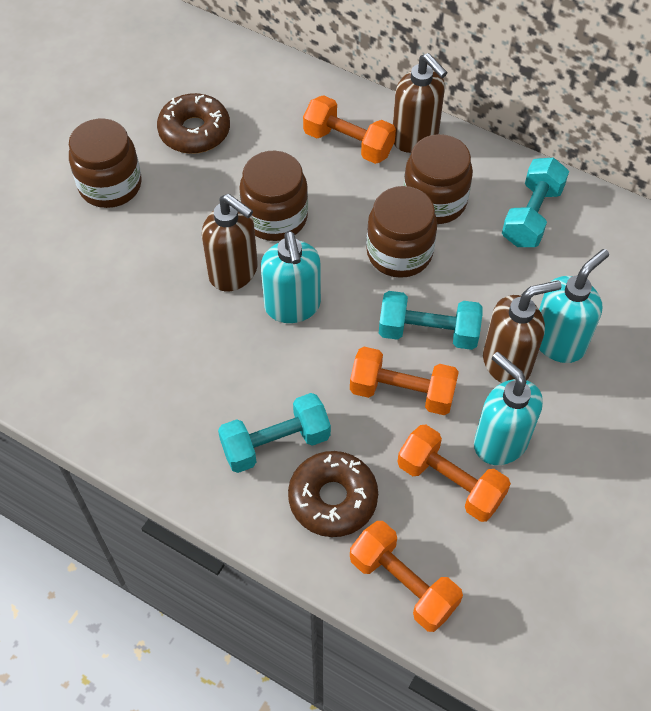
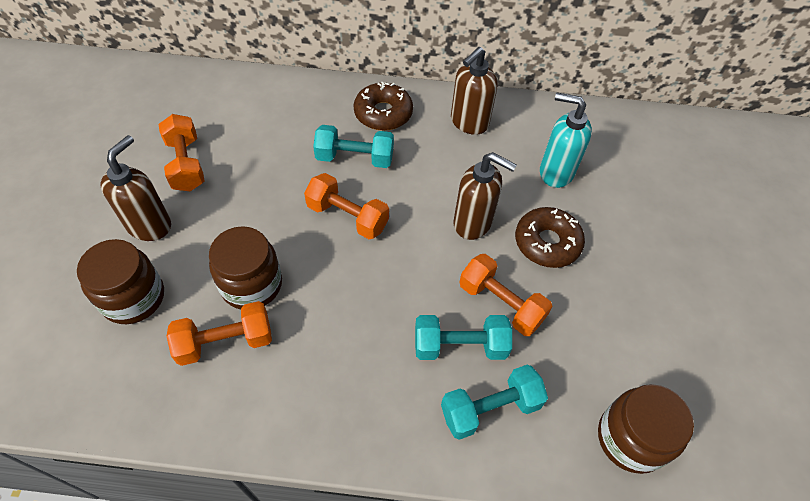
brown jar: 4 -> 3
turquoise soap dispenser: 3 -> 1

